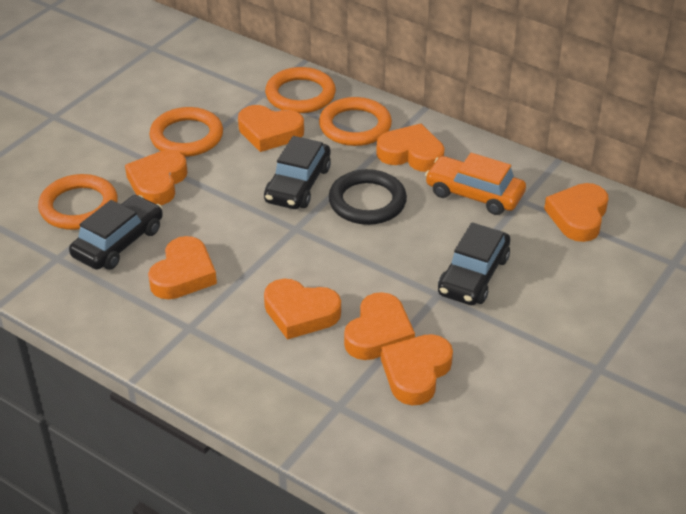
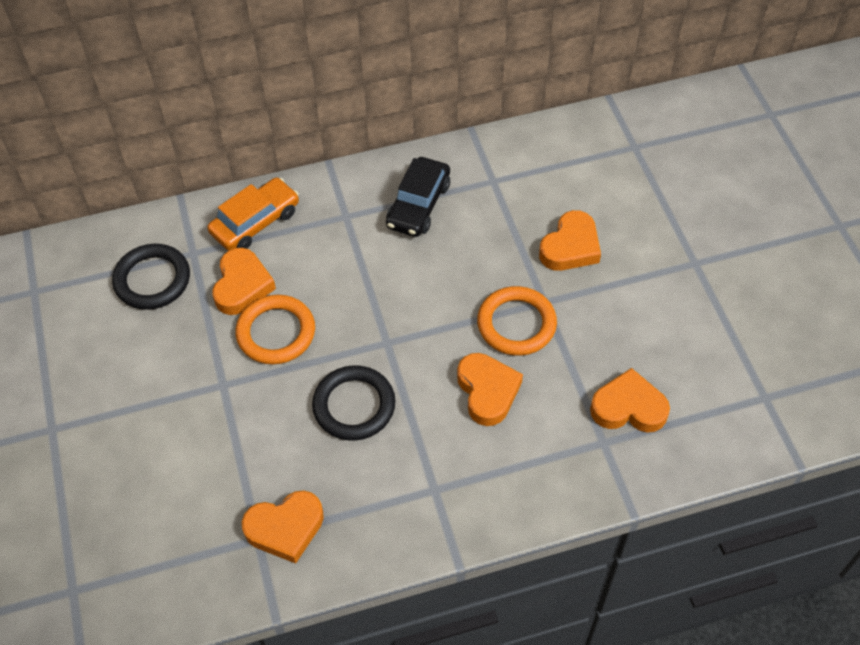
black car: 3 -> 1
black ring: 1 -> 2
orange heart: 8 -> 5
orange ring: 4 -> 2

